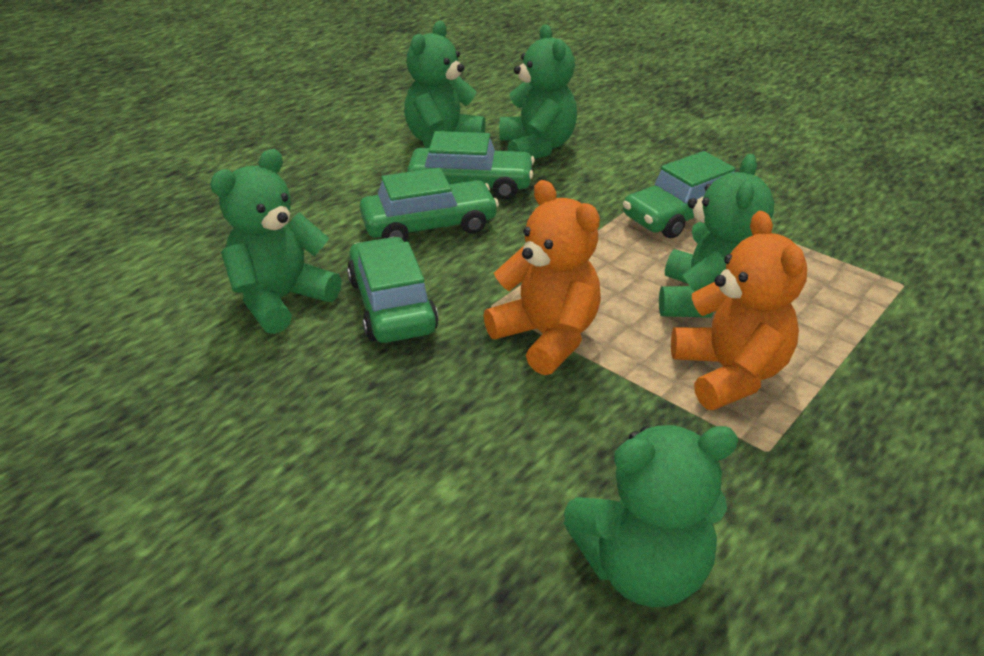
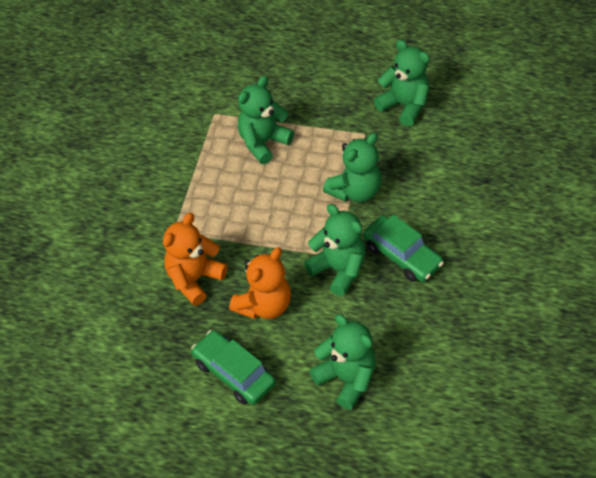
green car: 4 -> 2

